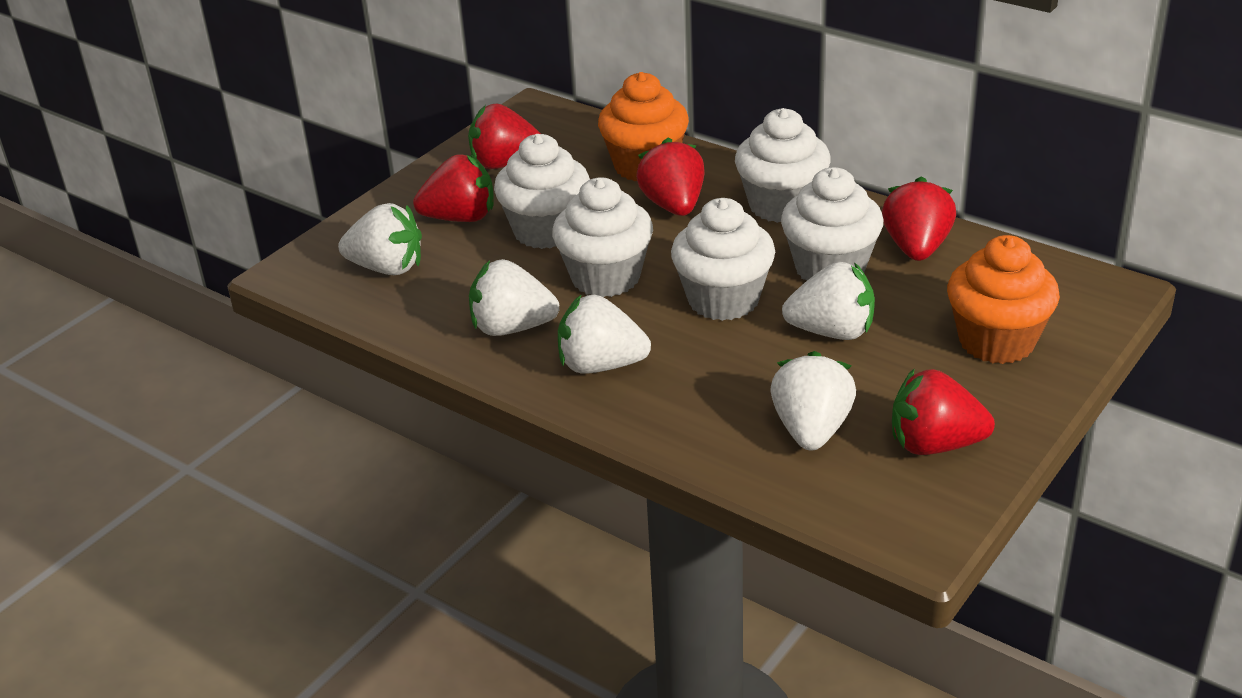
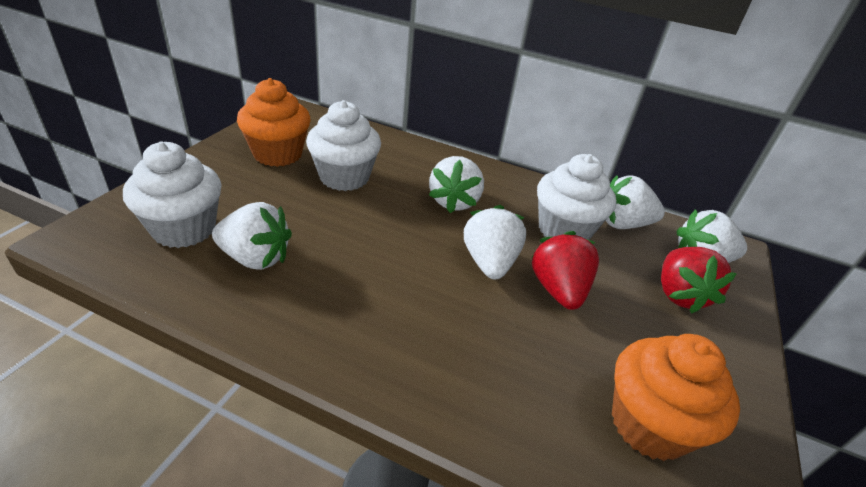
red strawberry: 5 -> 2
white cupcake: 5 -> 3

